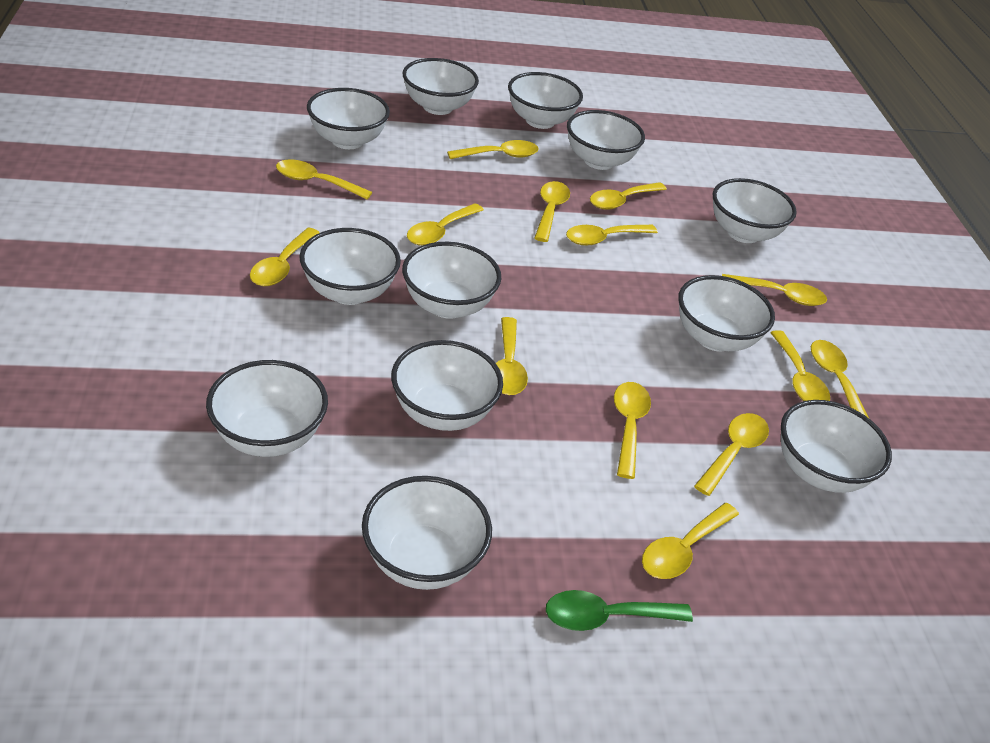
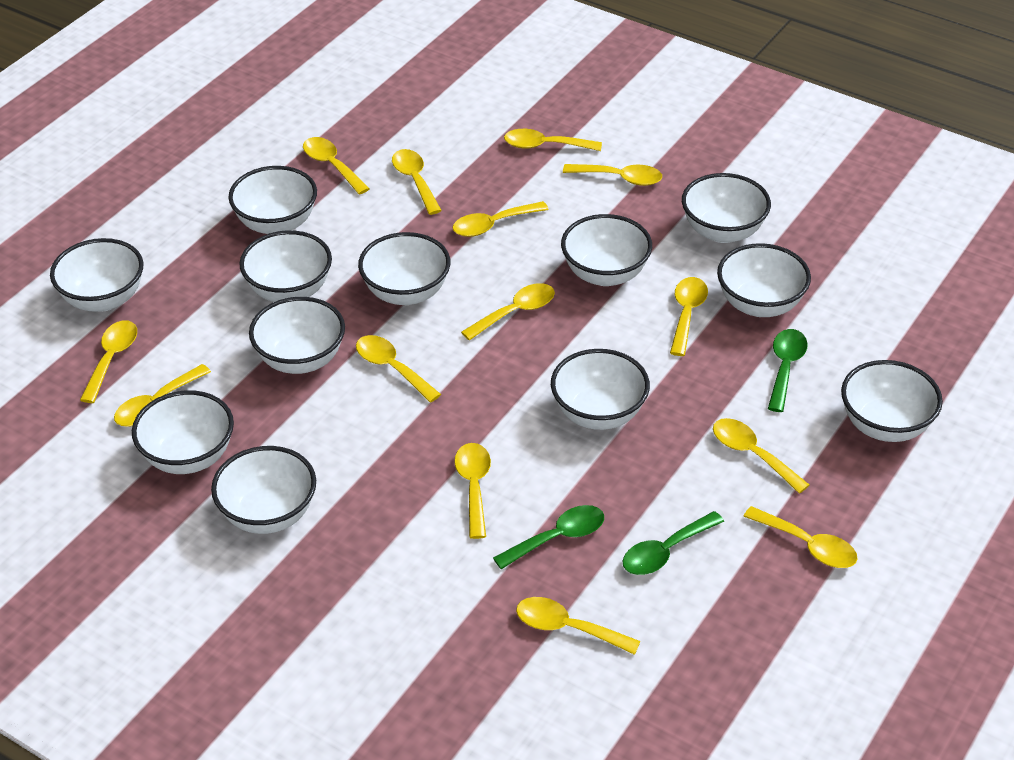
green spoon: 1 -> 3

